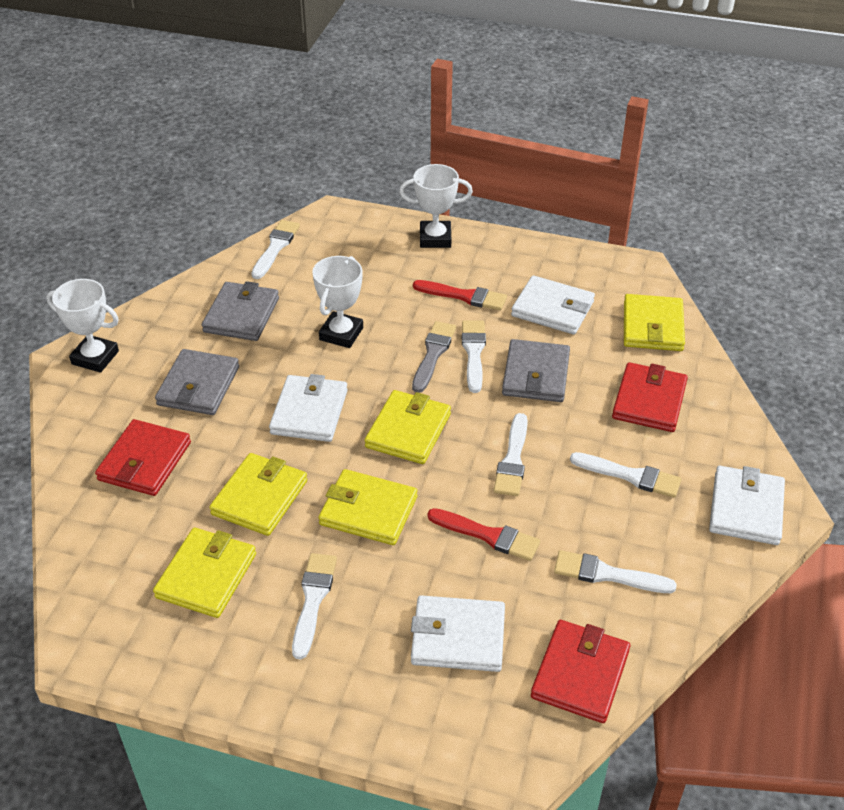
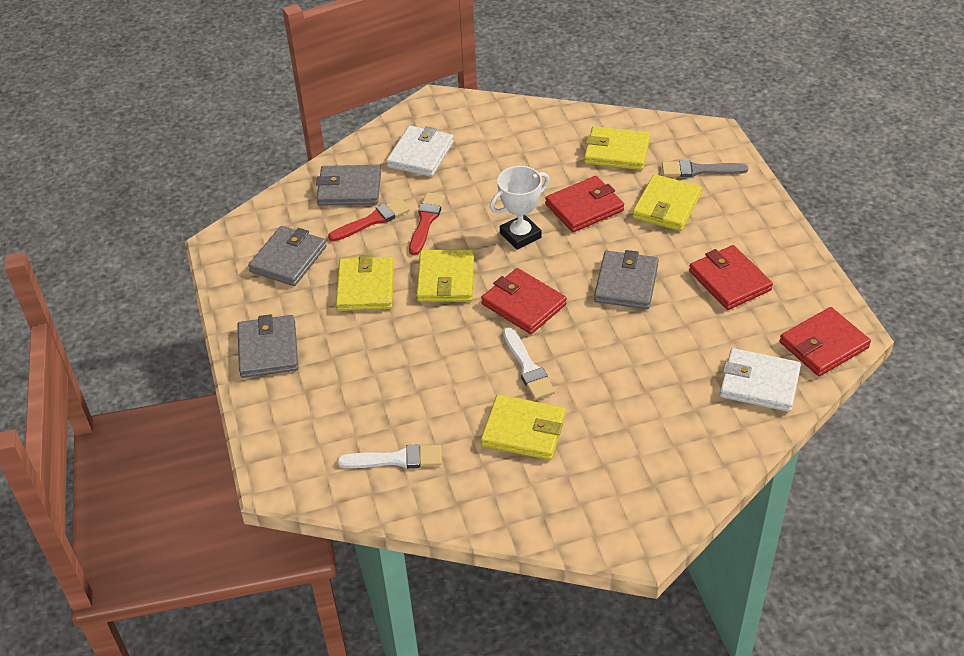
grey wallet: 3 -> 4
red wallet: 3 -> 4
white brush: 6 -> 2
white trophy: 3 -> 1
white wallet: 4 -> 2

